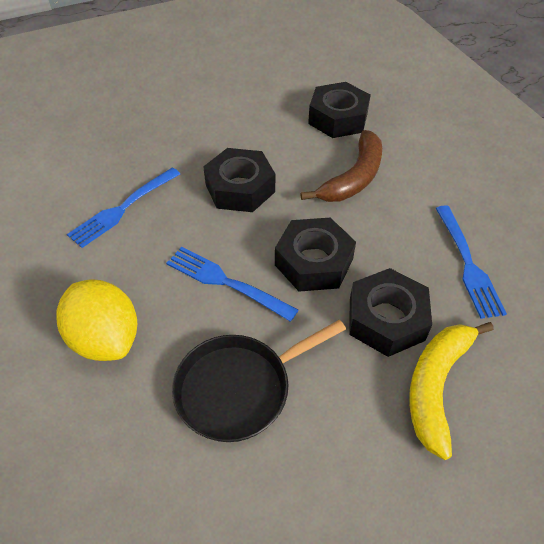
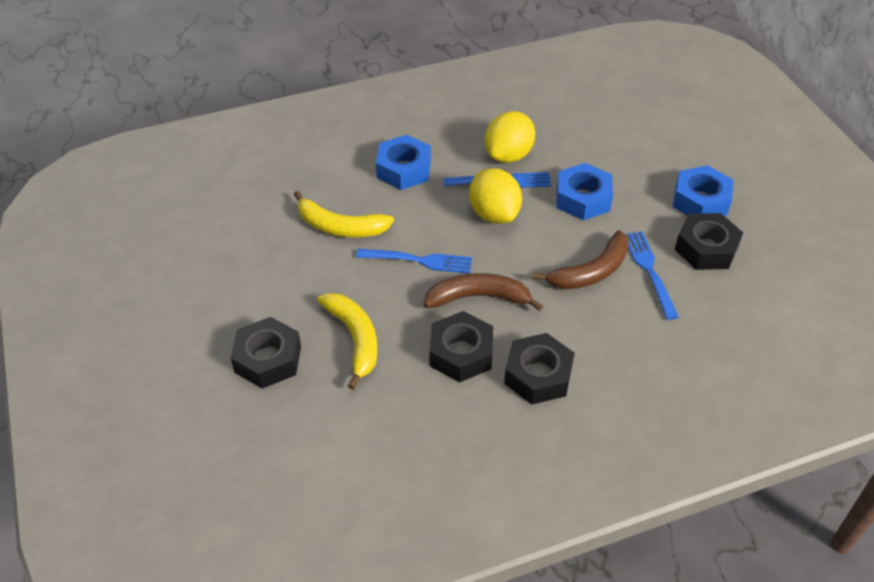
black pan: 1 -> 0
blue nut: 0 -> 3
brown banana: 1 -> 2
yellow banana: 1 -> 2
yellow lemon: 1 -> 2

